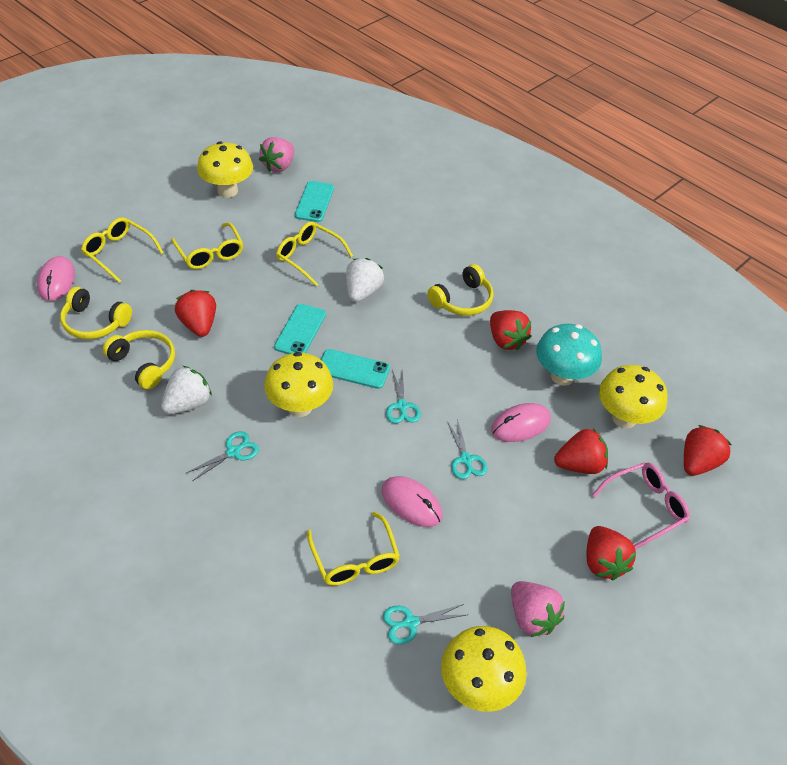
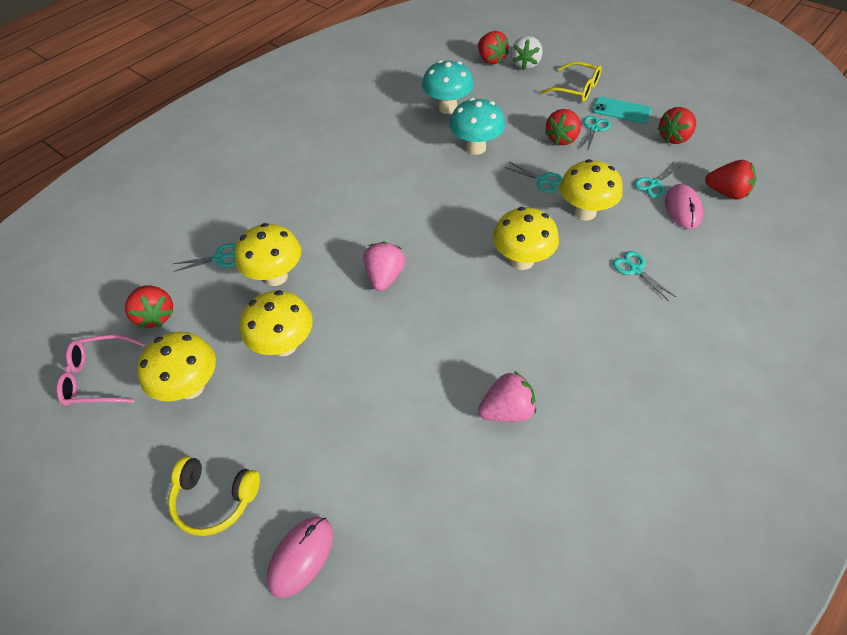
pink mouse: 3 -> 2
turquoise mushroom: 1 -> 2
turquoise phone: 3 -> 1
turquoise scissors: 4 -> 5
white strawberry: 2 -> 1
yellow glasses: 4 -> 1
yellow headphones: 3 -> 1
yellow mushroom: 4 -> 5

